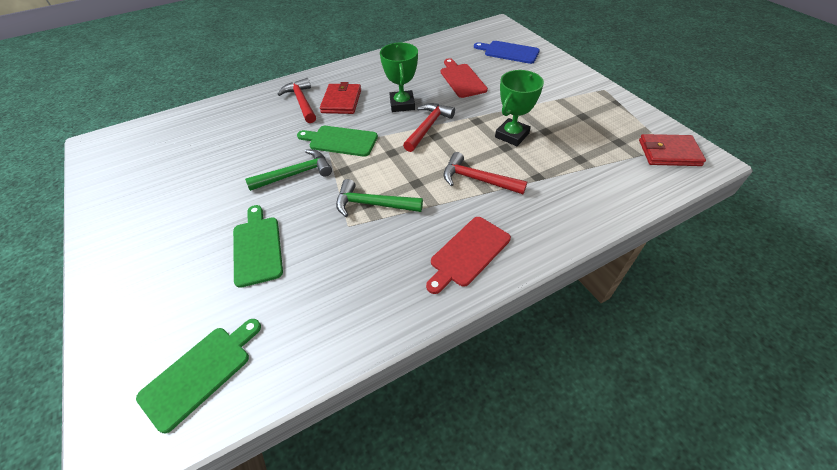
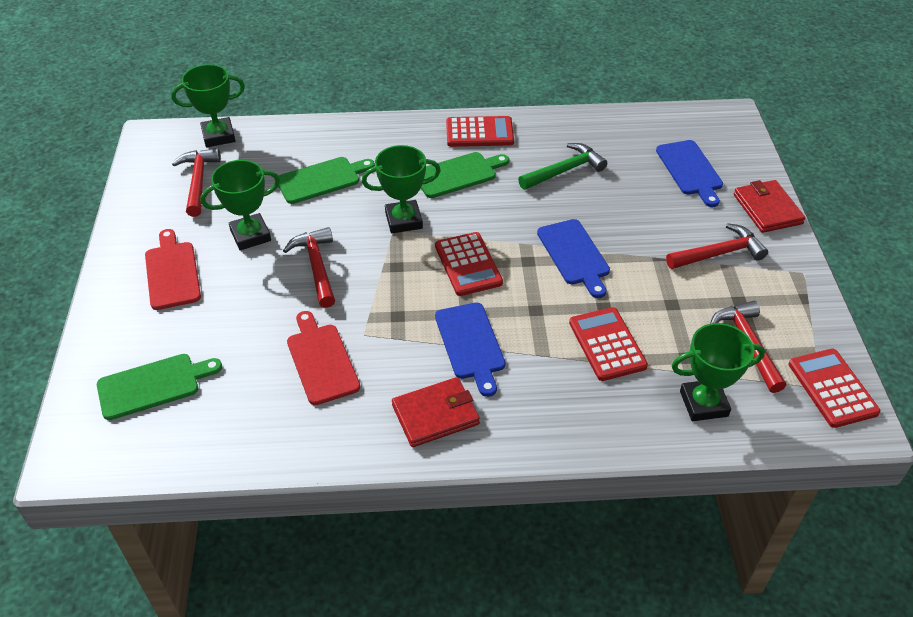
blue cutting board: 1 -> 3
green hammer: 2 -> 1
green trophy: 2 -> 4
red calculator: 0 -> 4
red hammer: 3 -> 4

